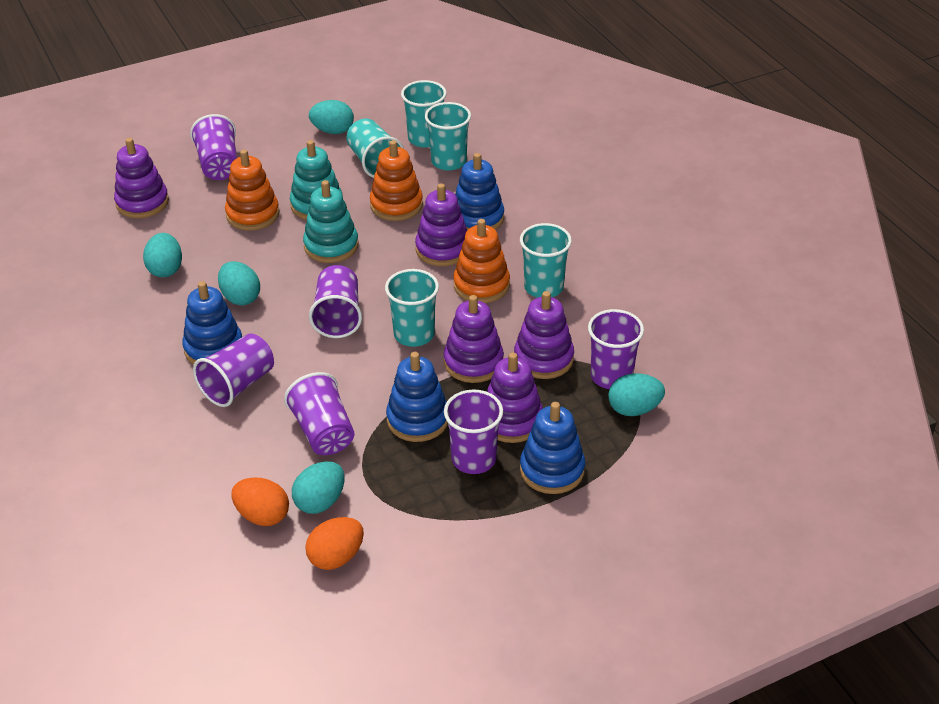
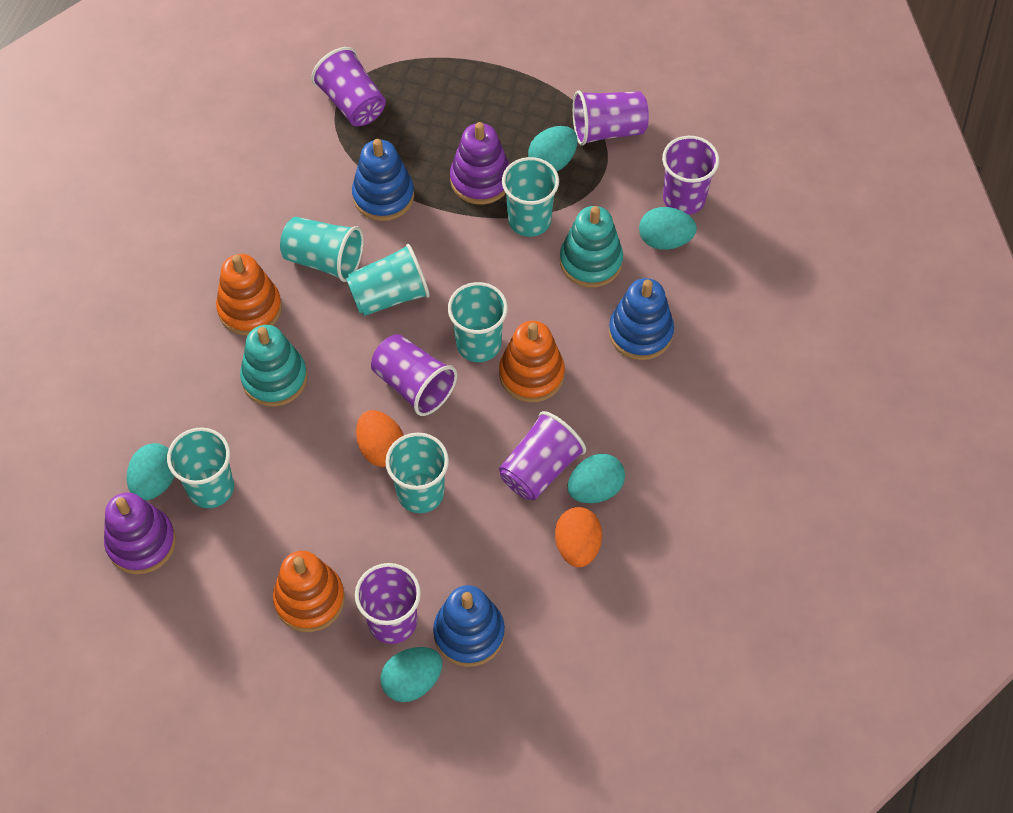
blue stacking toy: 4 -> 3
purple stacking toy: 5 -> 2
turquoise cup: 5 -> 6

